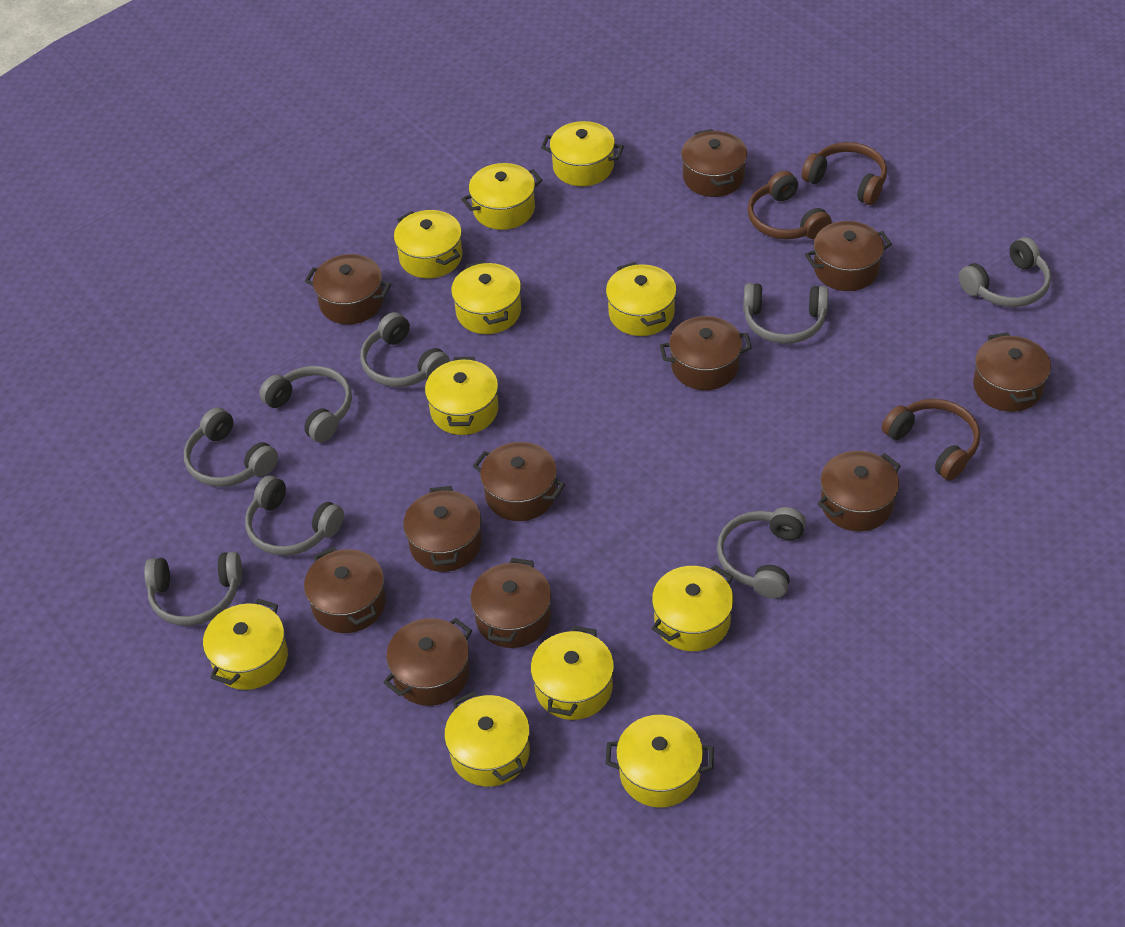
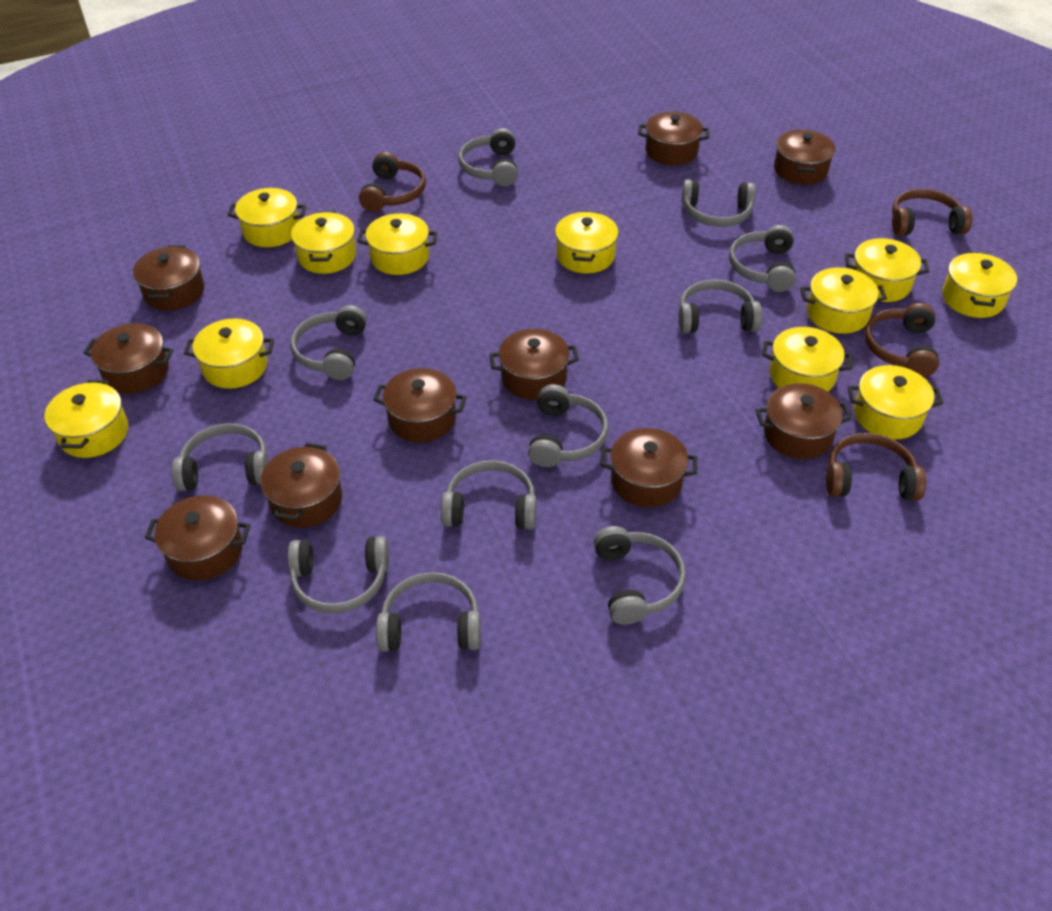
brown headphones: 3 -> 4
brown pot: 11 -> 10
grey headphones: 8 -> 11

